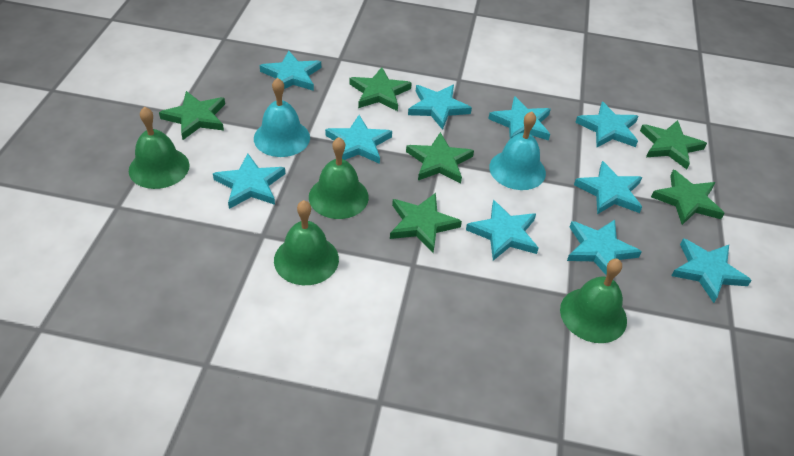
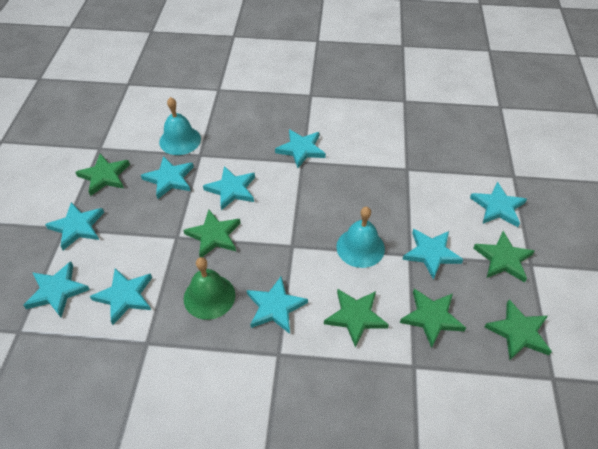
green bell: 4 -> 1
turquoise star: 10 -> 9

